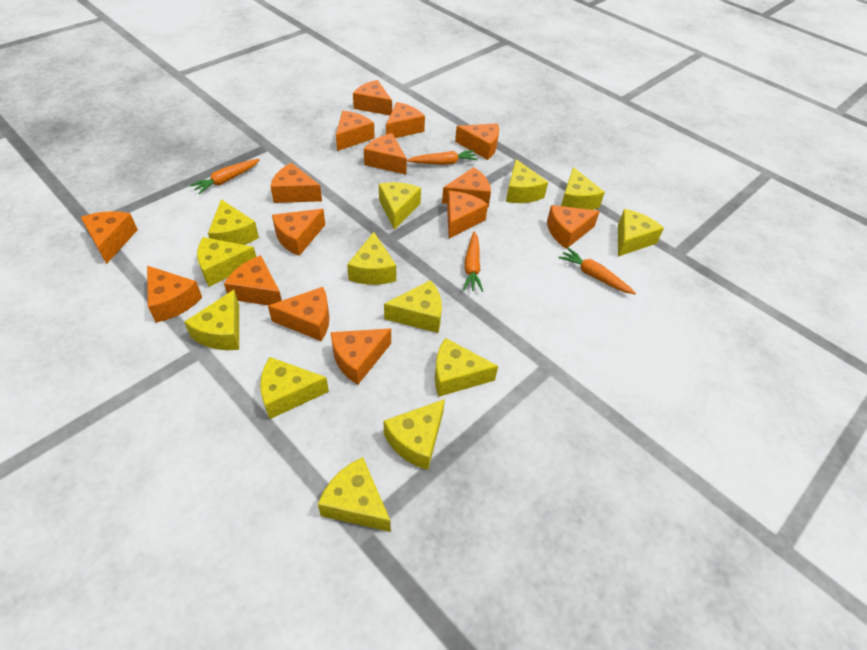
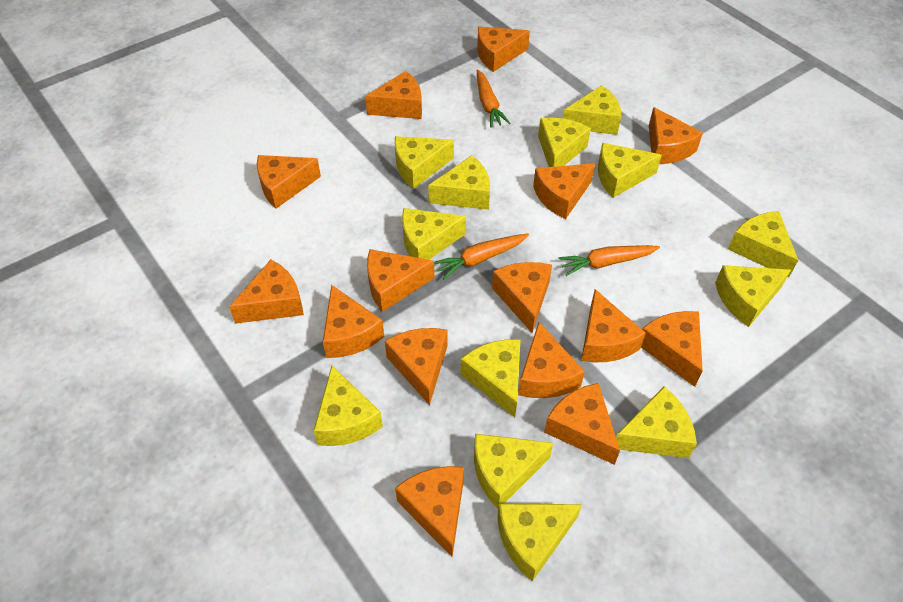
orange carrot: 4 -> 3

